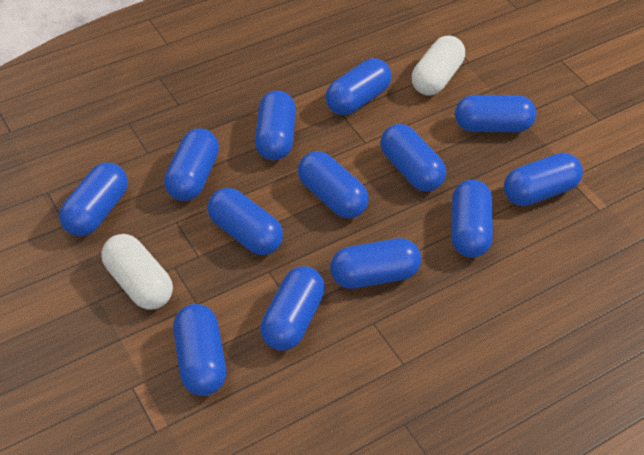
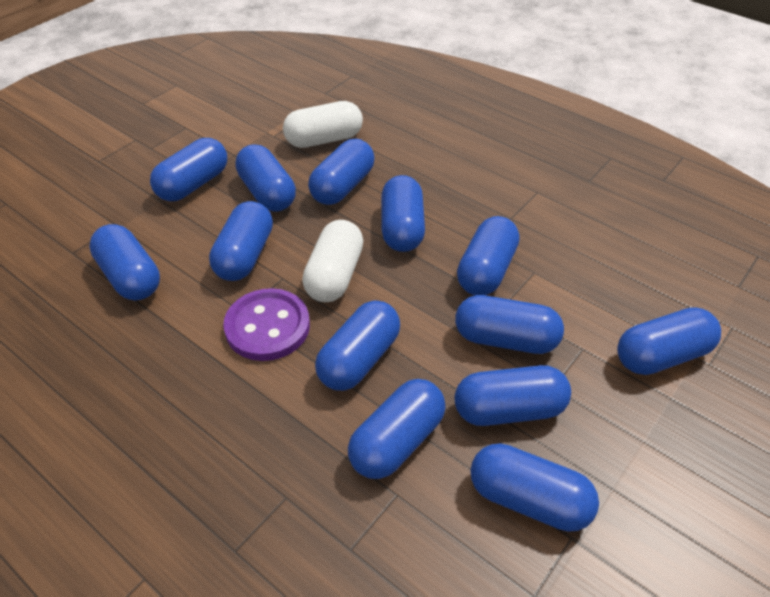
purple button: 0 -> 1

